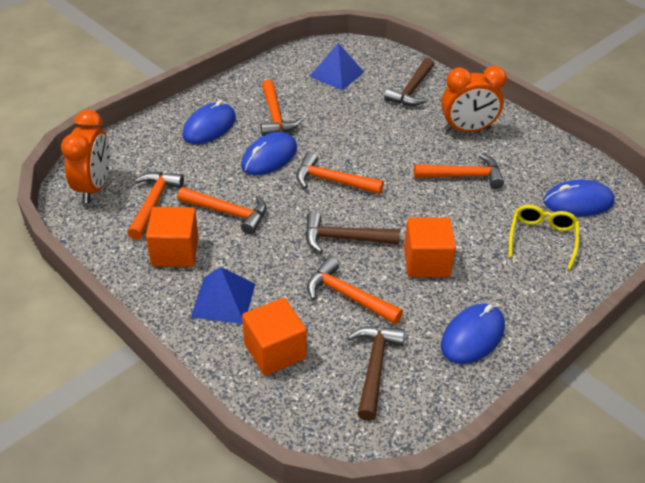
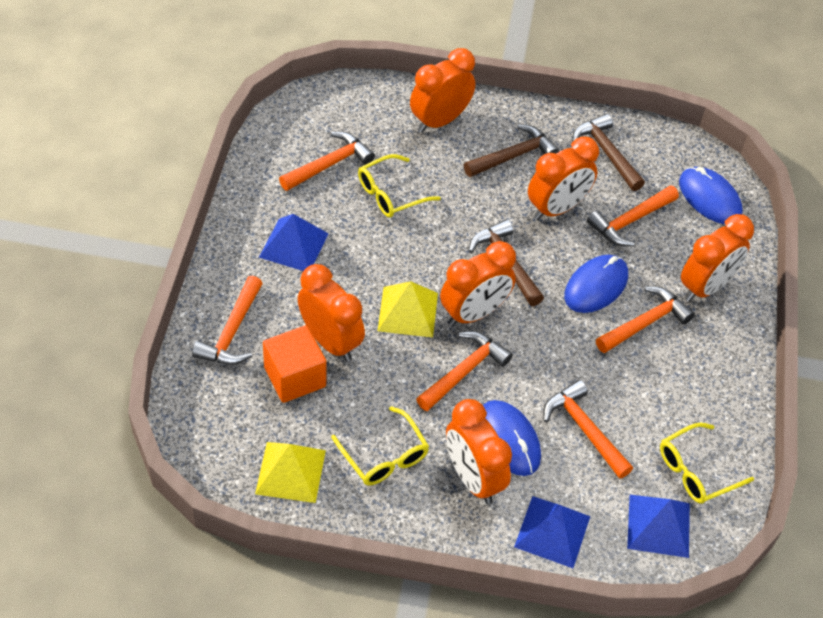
blue mouse: 4 -> 3
blue pyramid: 2 -> 3
orange clock: 2 -> 6
orange cube: 3 -> 1
yellow glasses: 1 -> 3
yellow pyramid: 0 -> 2

